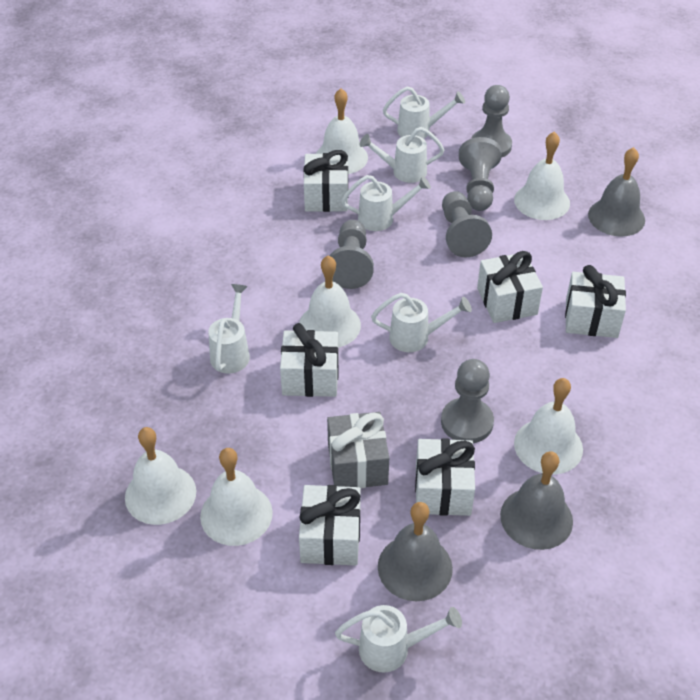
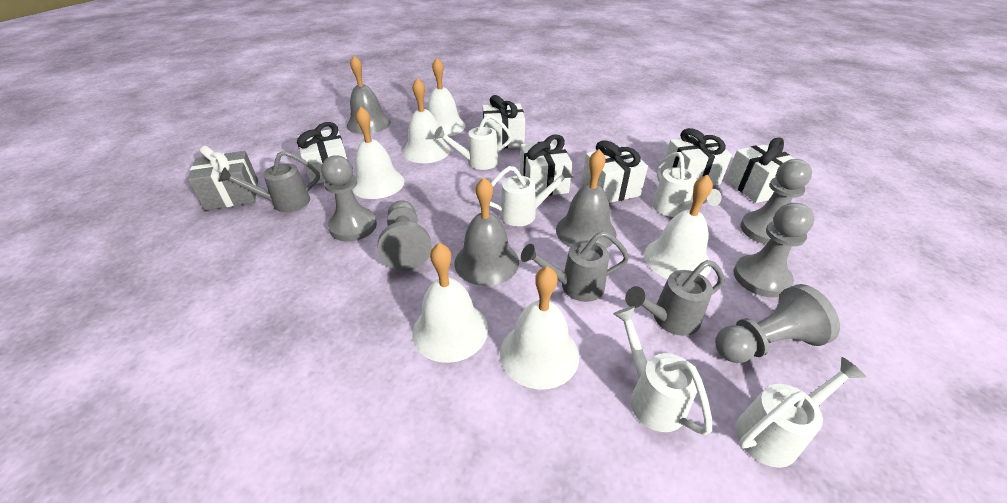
grey watering can: 0 -> 3
white watering can: 6 -> 5

